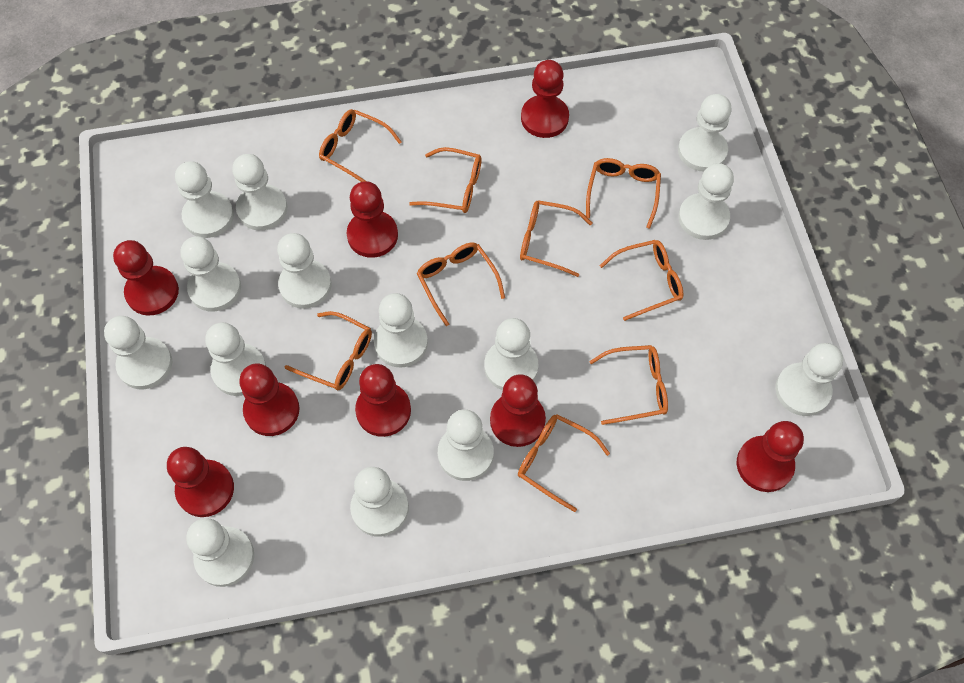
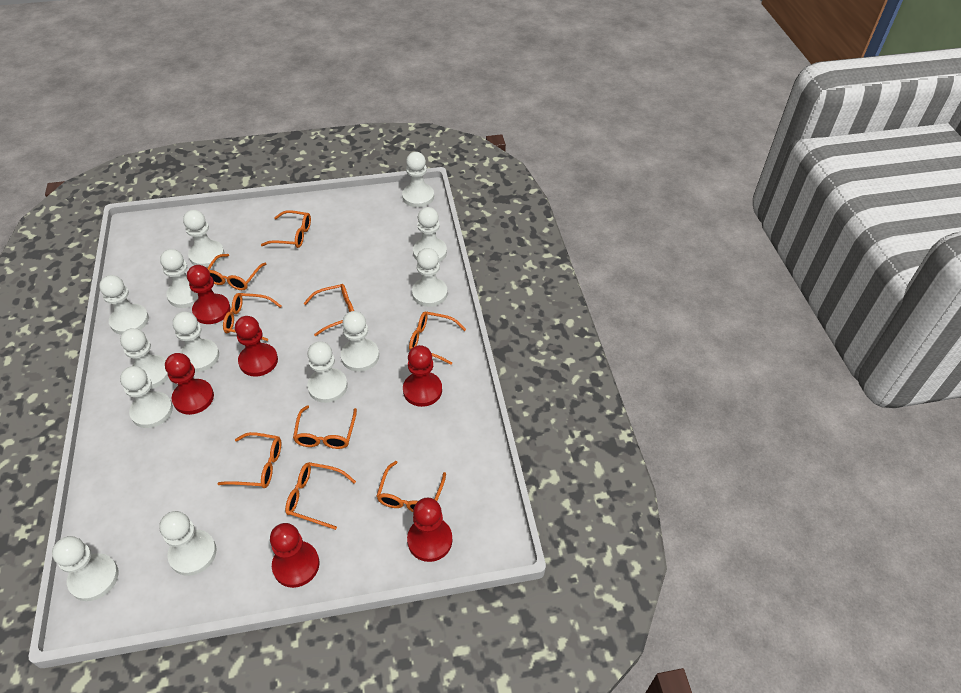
red pawn: 8 -> 6
white pawn: 14 -> 13

